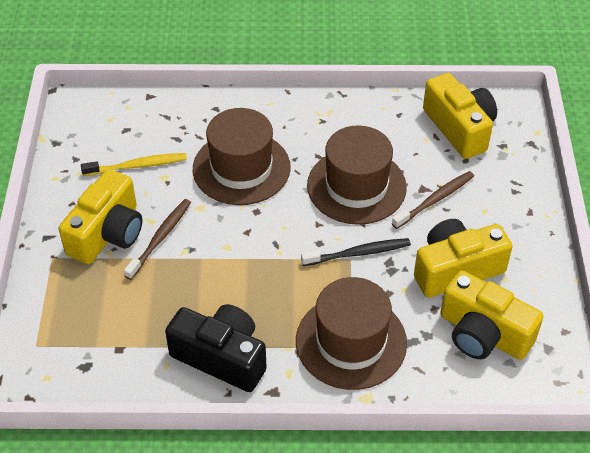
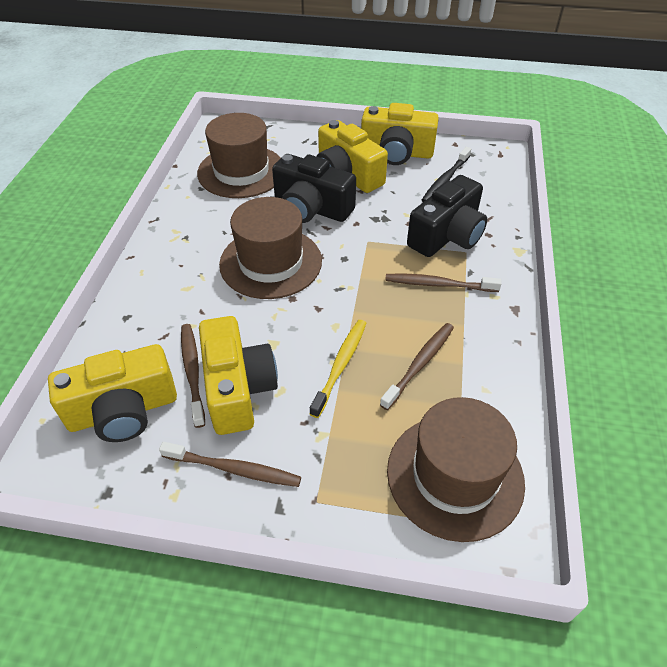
black camera: 1 -> 2
brown toothbrush: 2 -> 4

